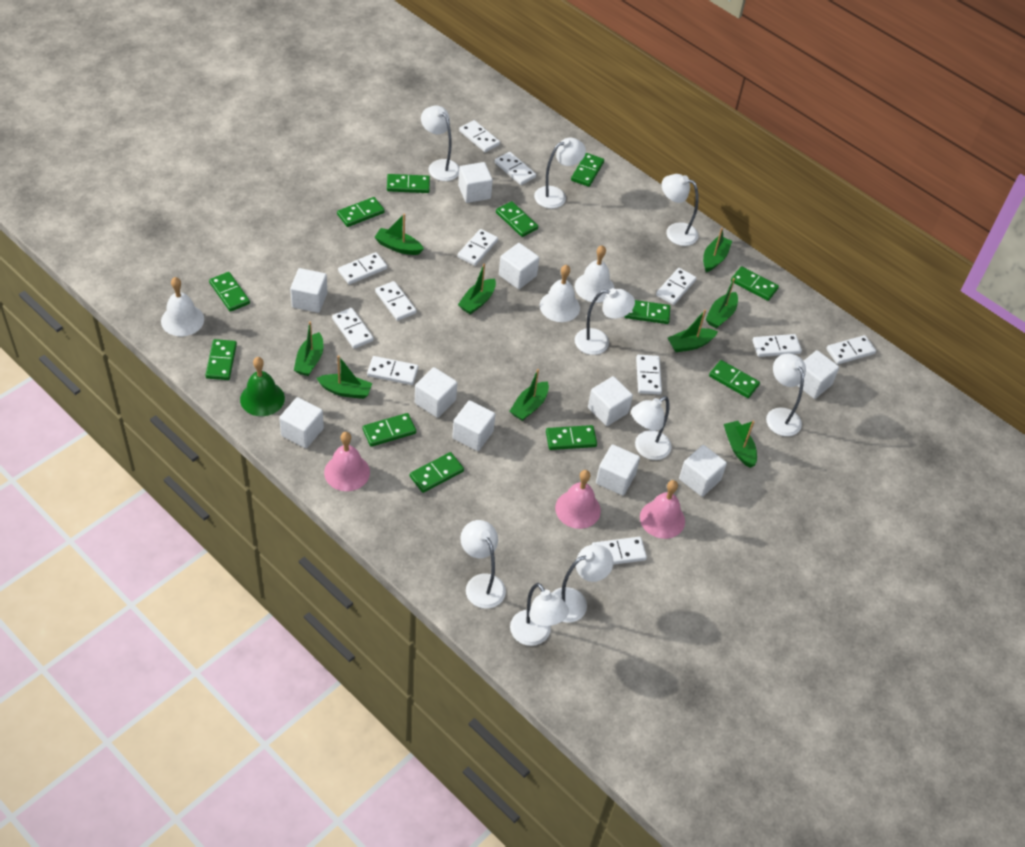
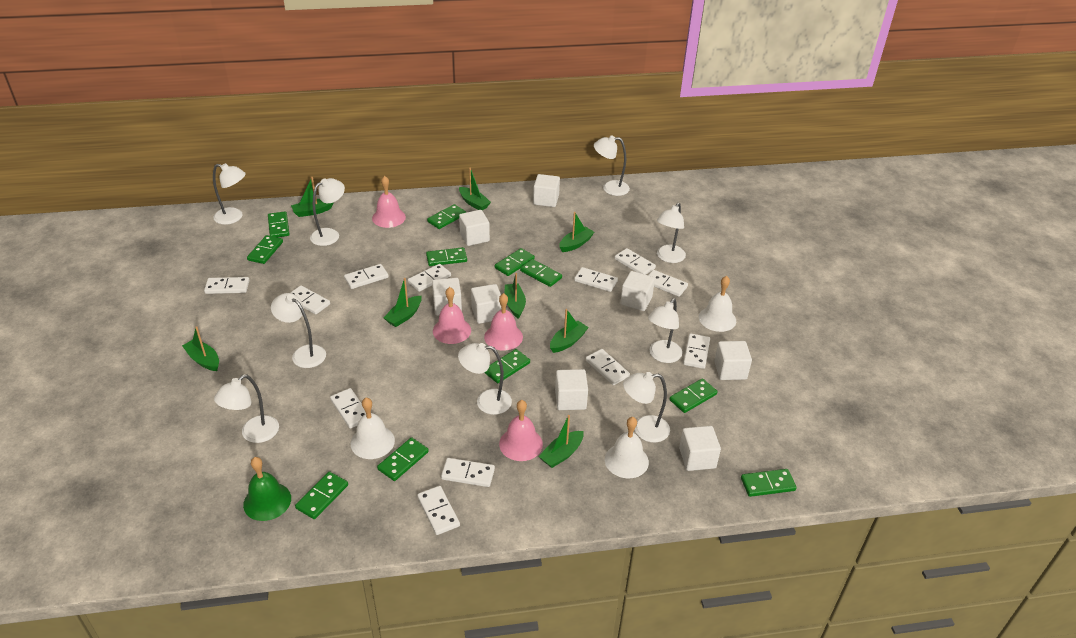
green boat: 9 -> 8
green domino: 12 -> 11
pink bell: 3 -> 4
white cube: 10 -> 8

